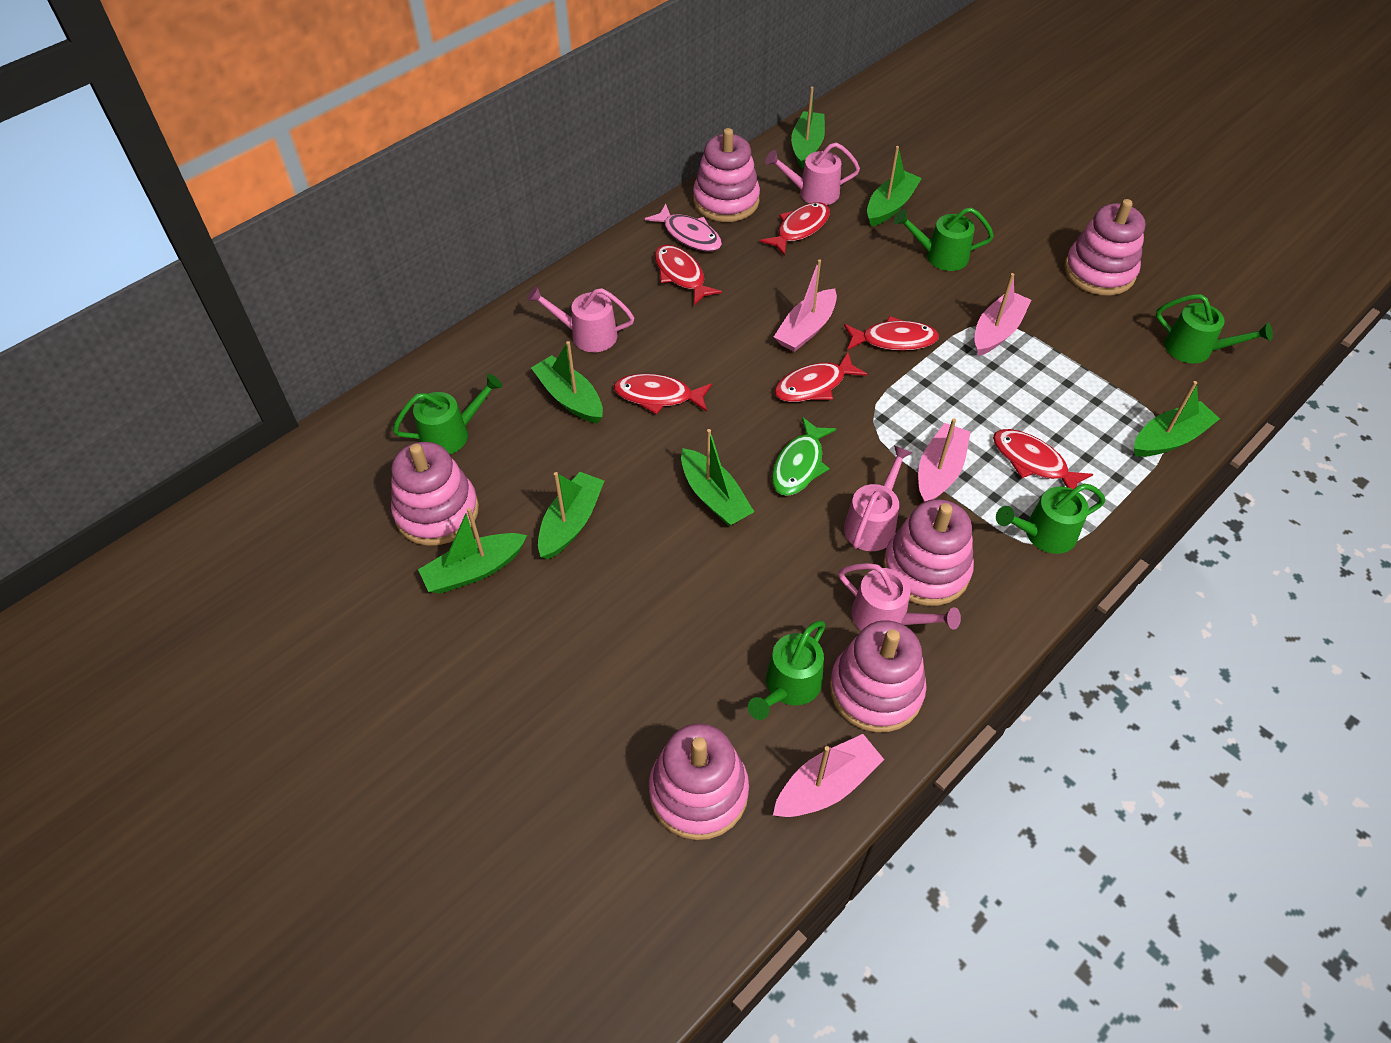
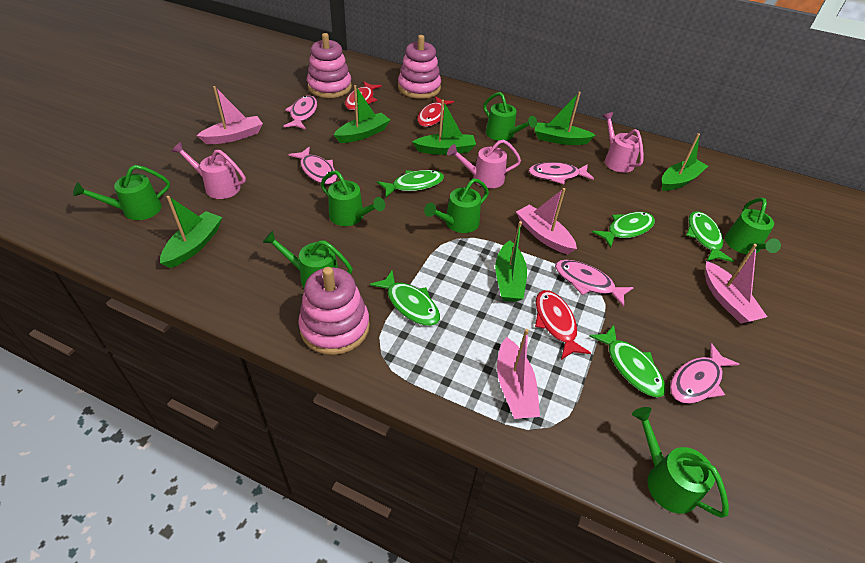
green boat: 7 -> 6
green fish: 1 -> 5
green watering can: 5 -> 7
pink fish: 1 -> 5
pink stacking toy: 6 -> 3
pink watering can: 4 -> 3
red fish: 6 -> 3

